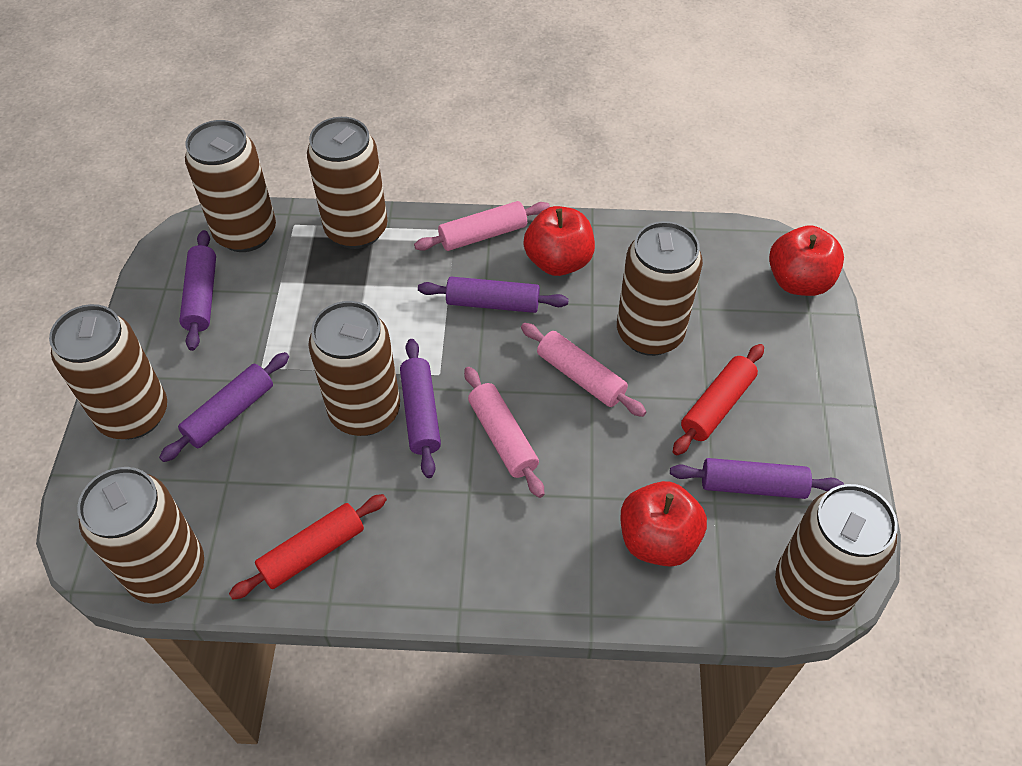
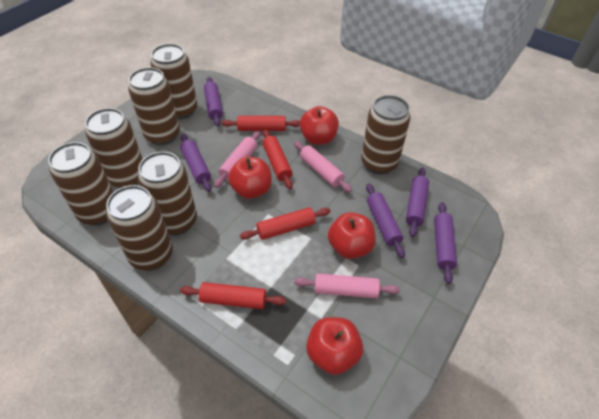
red apple: 3 -> 4
red rolling pin: 2 -> 4

